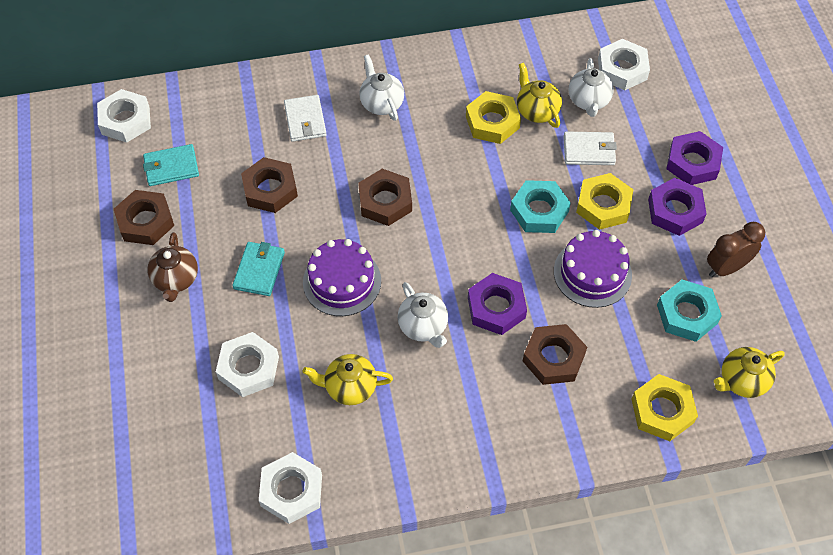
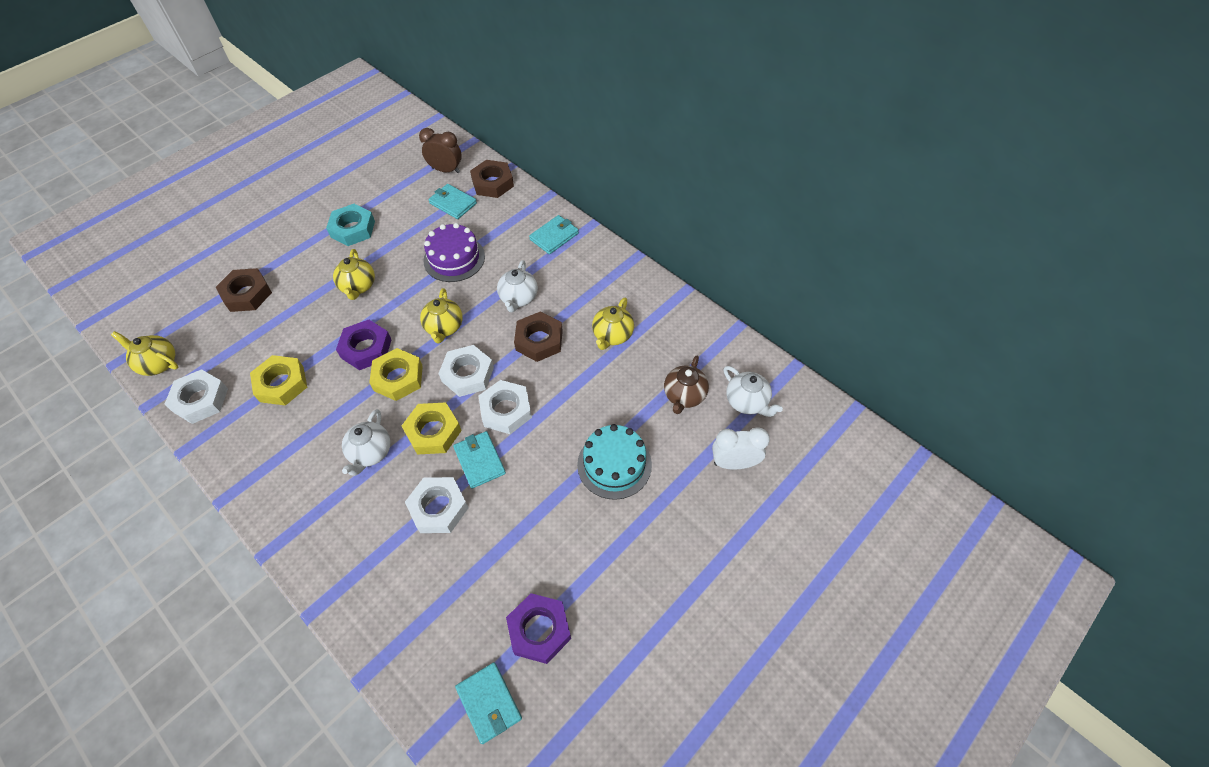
brown nut: 4 -> 3
purple cake: 2 -> 1
purple nut: 3 -> 2
turquoise cake: 0 -> 1
turquoise nut: 2 -> 1
turquoise wallet: 2 -> 4
white clock: 0 -> 1
white wallet: 2 -> 0
yellow teapot: 3 -> 4

